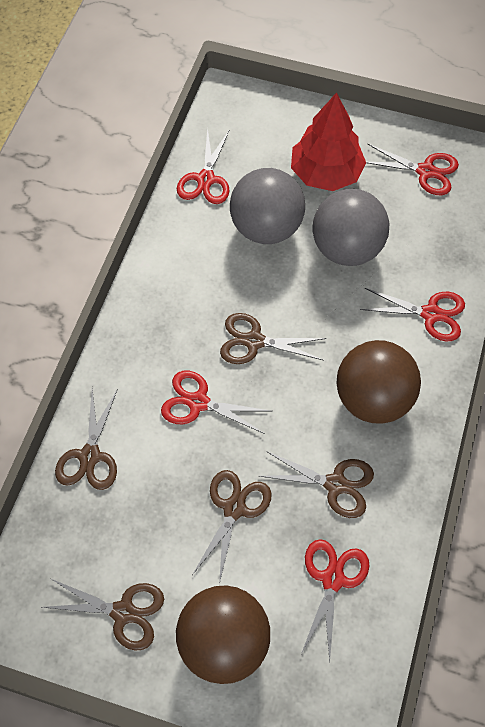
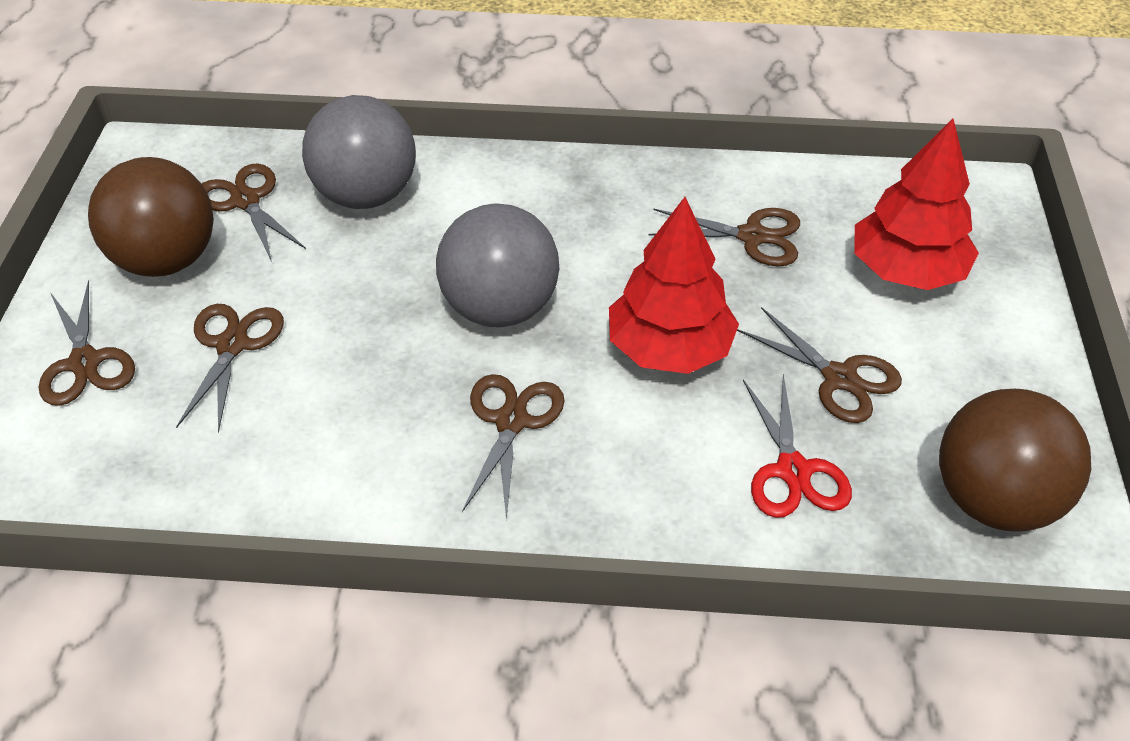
brown scissors: 5 -> 6
red scissors: 5 -> 1
red tree: 1 -> 2

